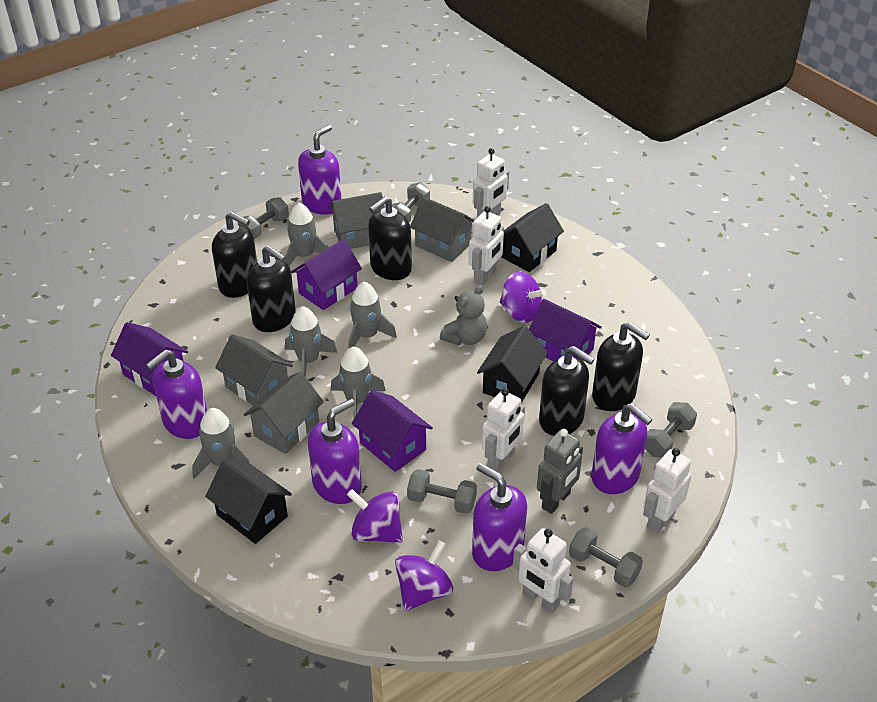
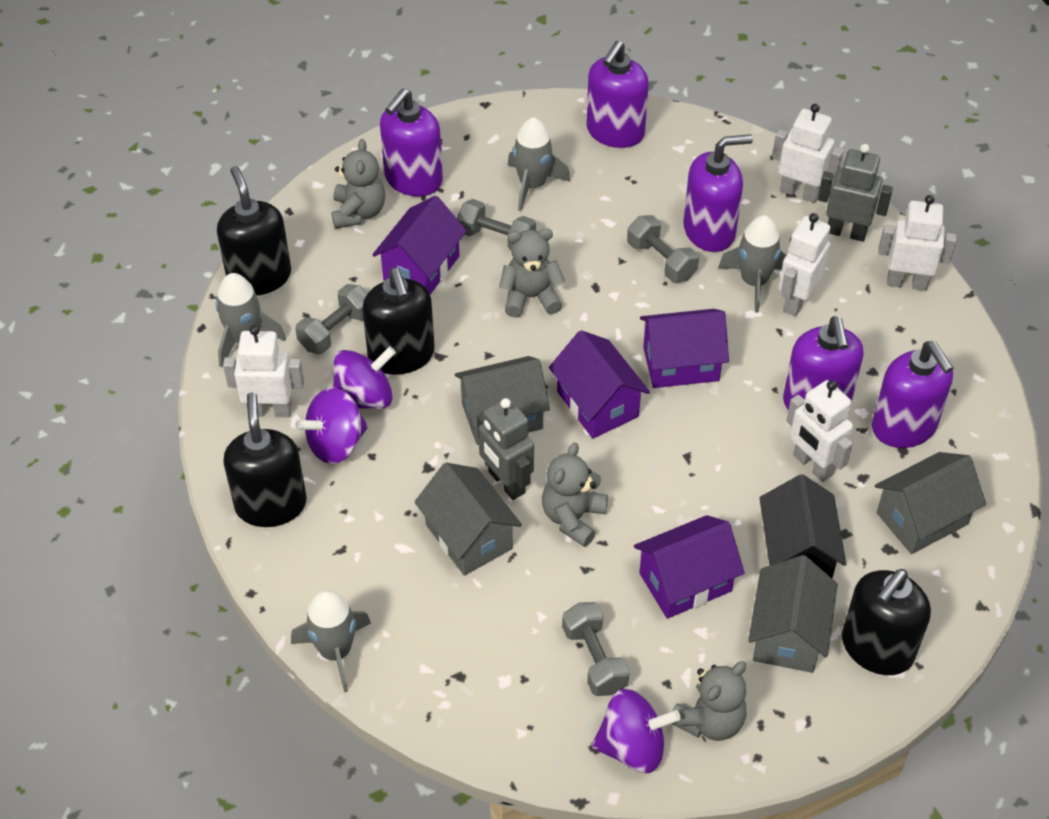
black house: 3 -> 1
black soap dispenser: 5 -> 4
grey dumbbell: 5 -> 4
grey robot: 1 -> 2
grey rocket: 5 -> 4
grey teddy bear: 1 -> 4

